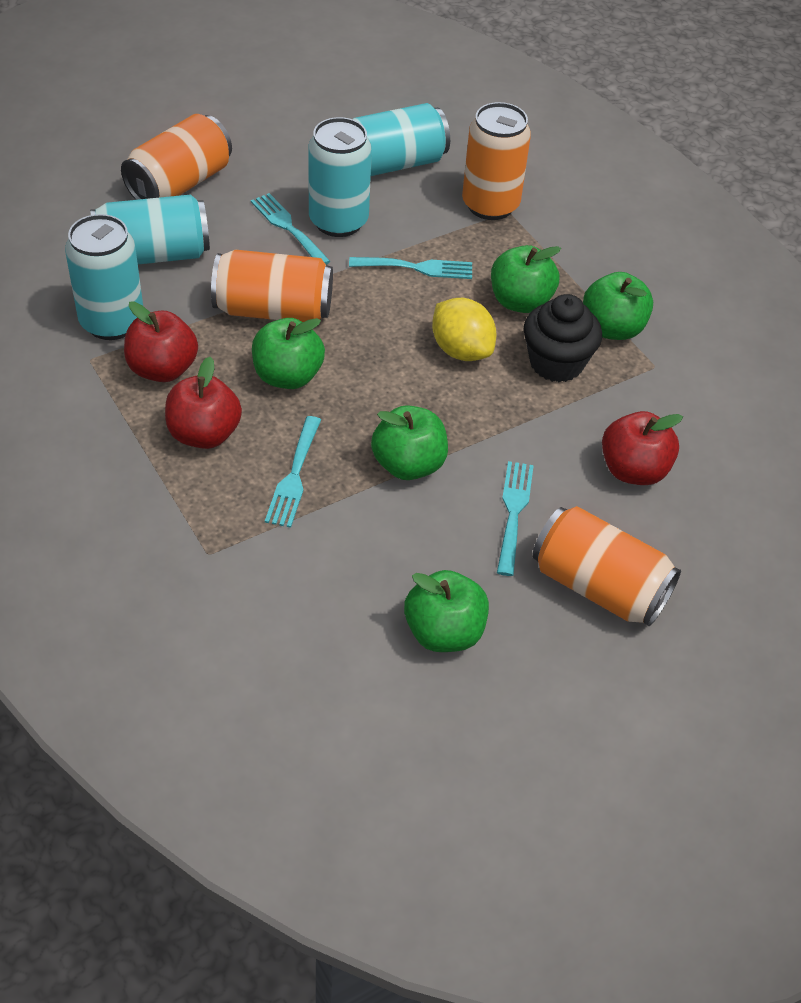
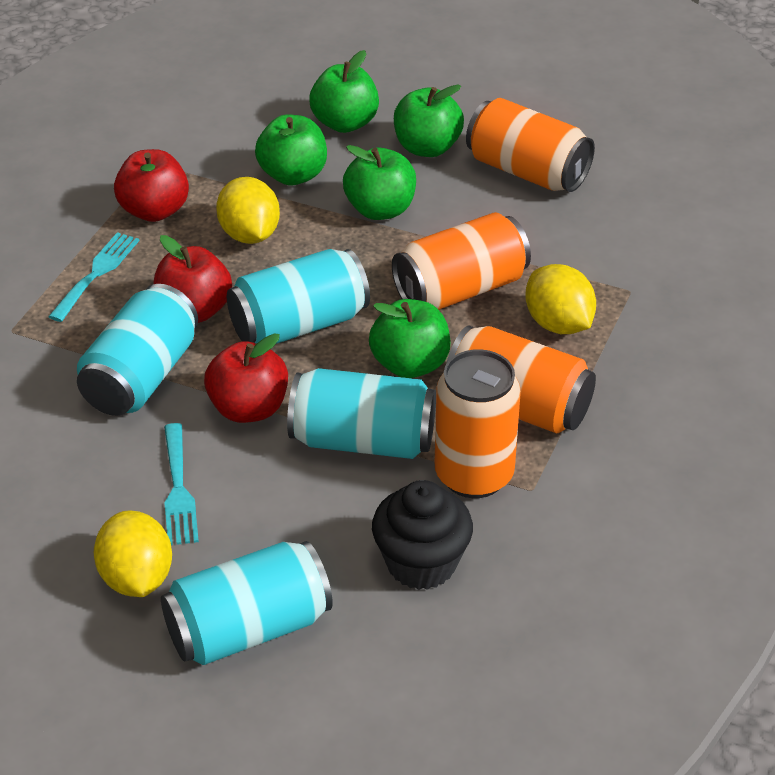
turquoise fork: 4 -> 2
yellow lemon: 1 -> 3

